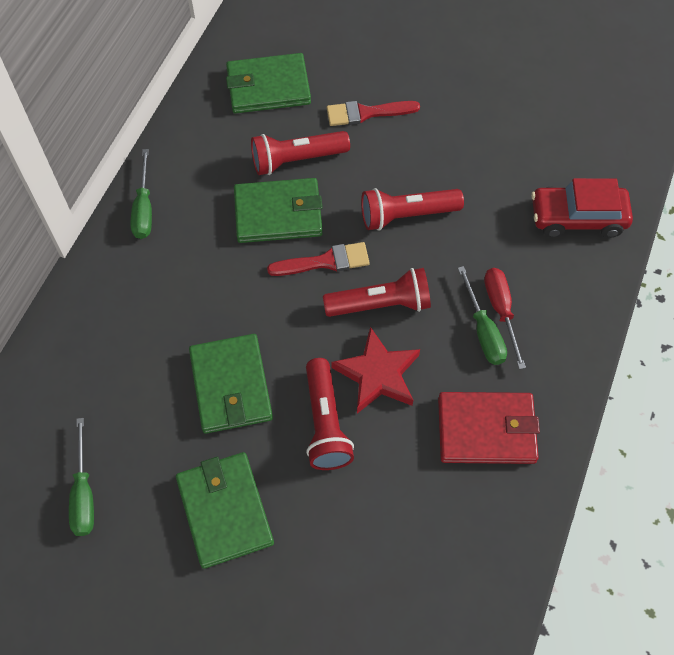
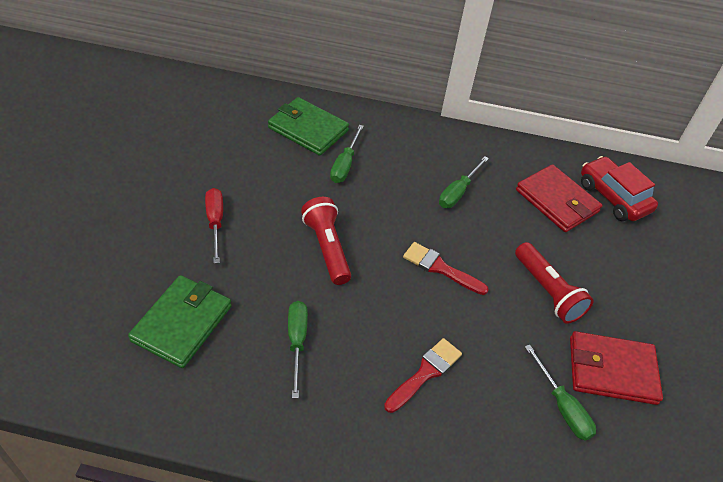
green screwdriver: 3 -> 4
green wallet: 4 -> 2
red flashlight: 4 -> 2
red star: 1 -> 0
red wallet: 1 -> 2

